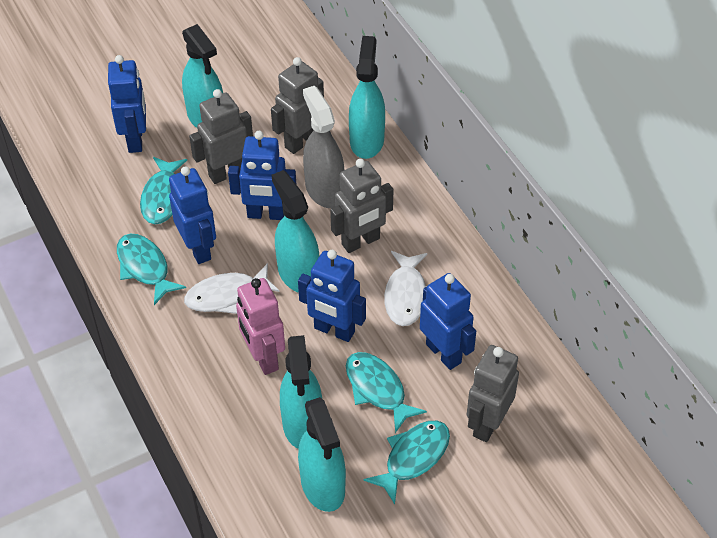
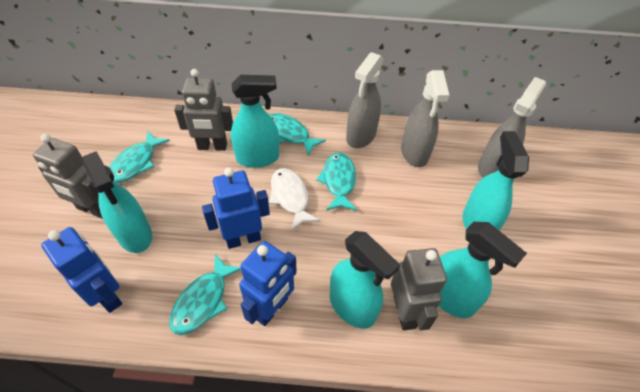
blue robot: 5 -> 3
grey robot: 4 -> 3
grey spray bottle: 1 -> 3
pink robot: 1 -> 0
white fish: 2 -> 1

